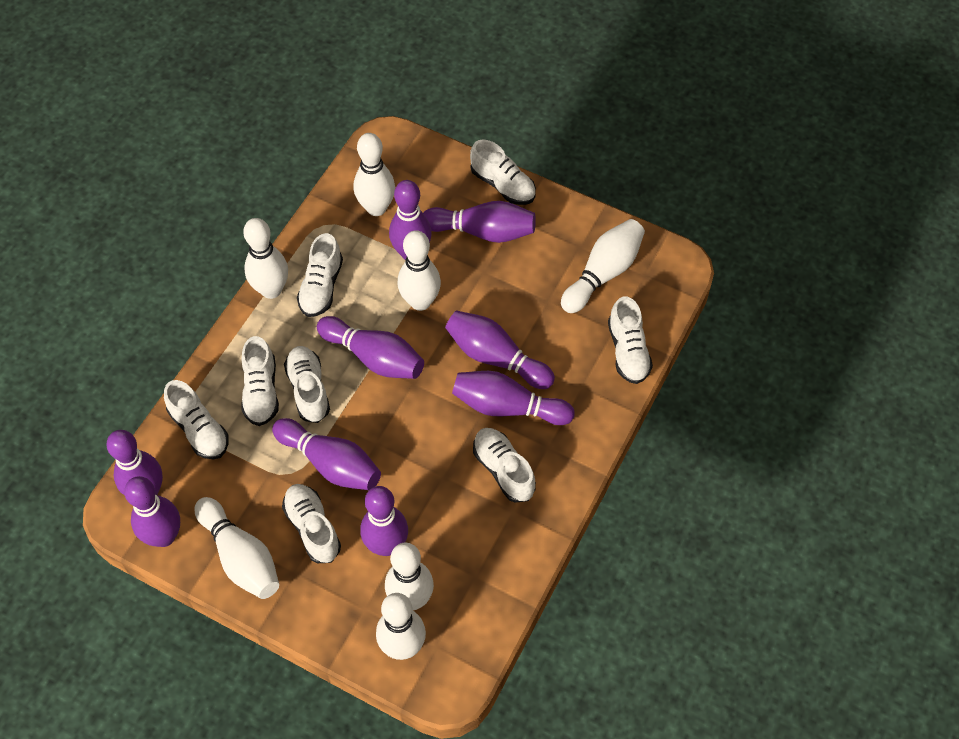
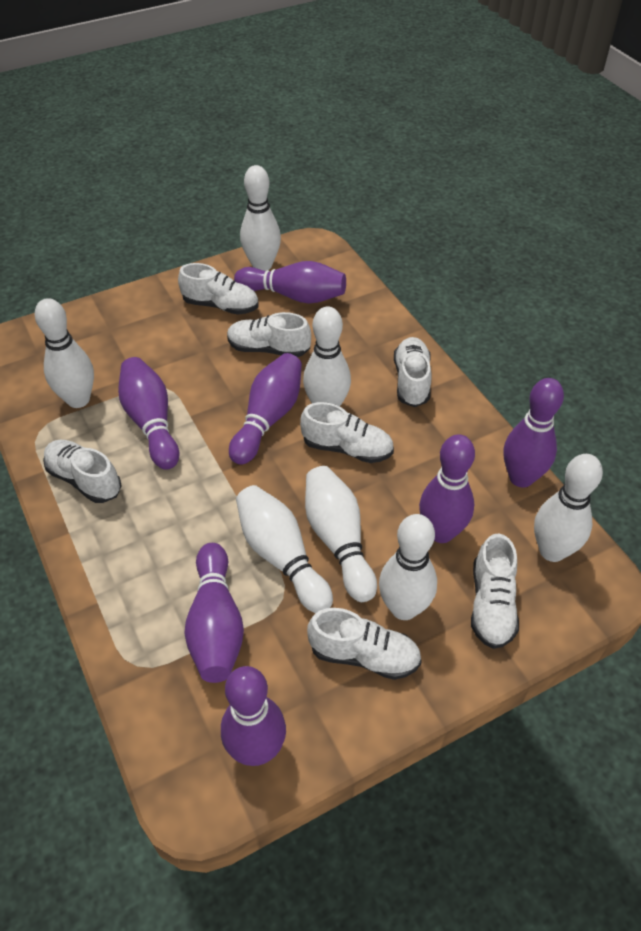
purple bowling pin: 9 -> 7
white shoe: 8 -> 7

